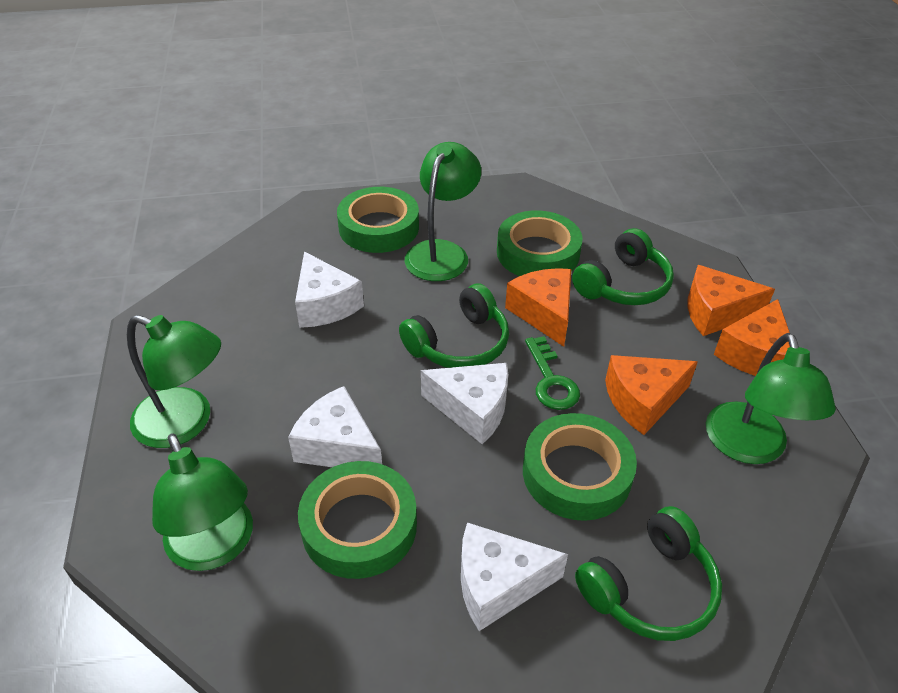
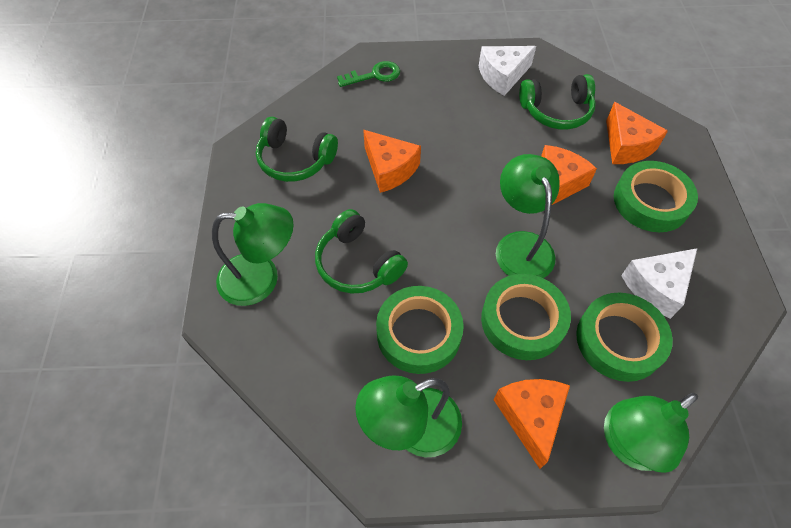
white cheese: 4 -> 2

